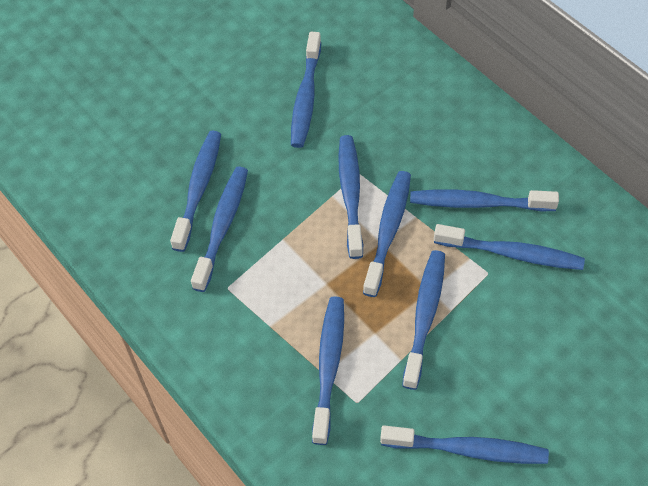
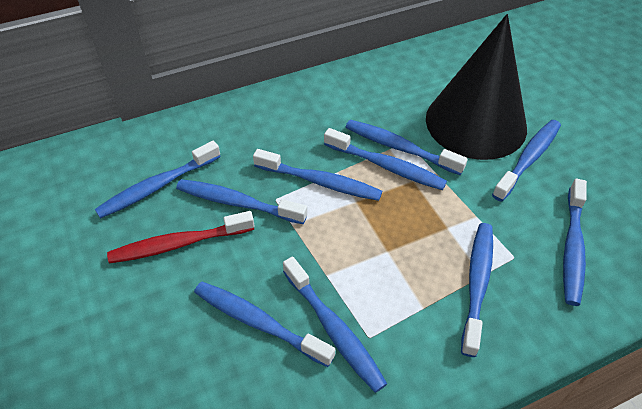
black cone: 0 -> 1
red toothbrush: 0 -> 1

